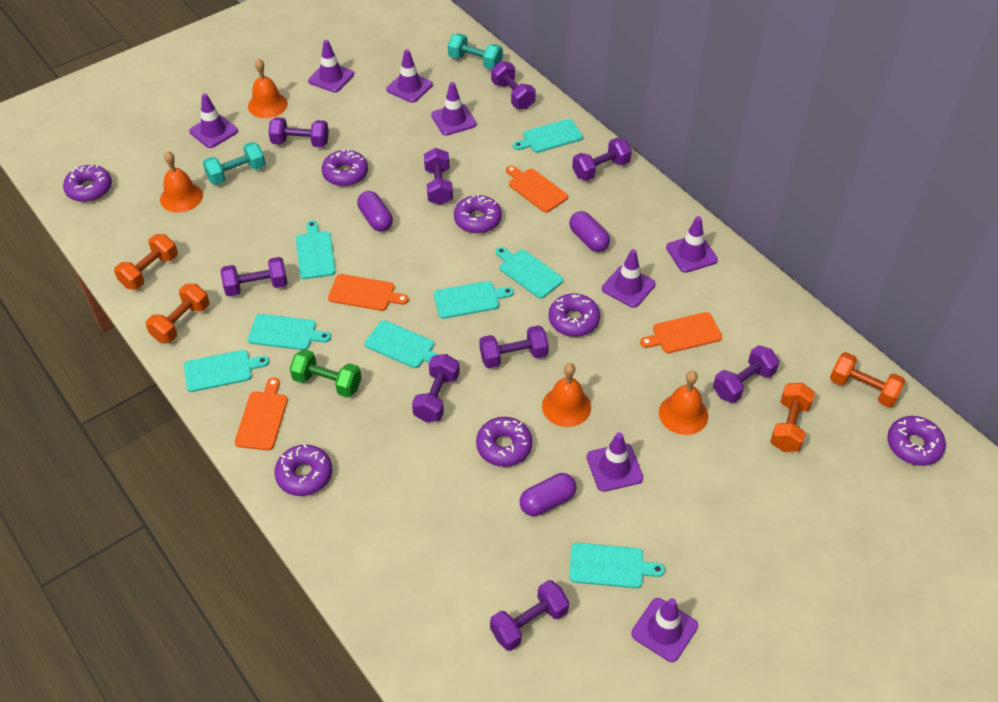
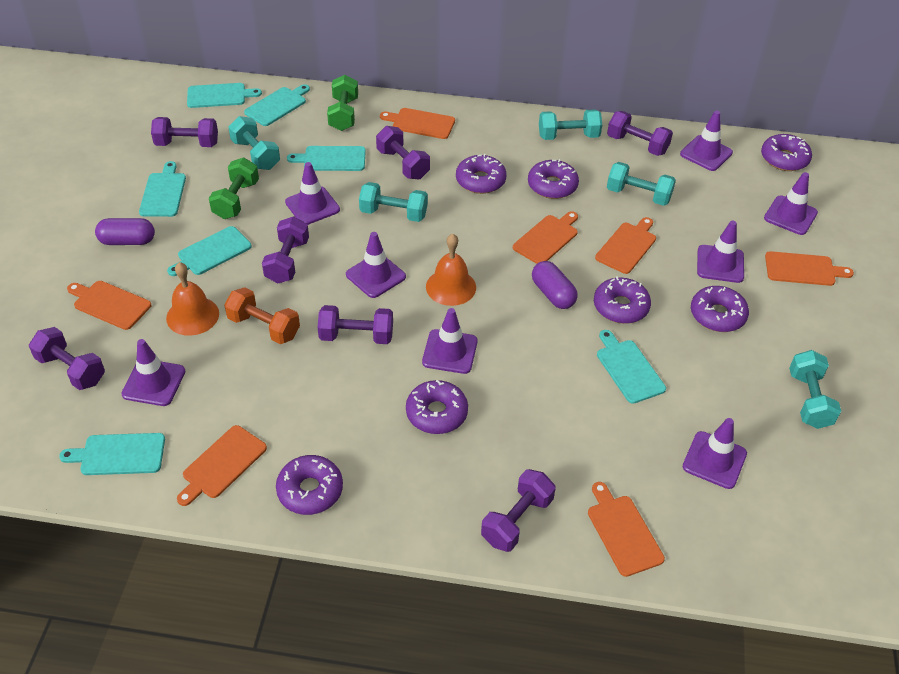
green dumbbell: 1 -> 2
orange bell: 4 -> 2
orange cutting board: 4 -> 7
orange dumbbell: 4 -> 1
purple capsule: 3 -> 2
purple dumbbell: 9 -> 7
turquoise cutting board: 8 -> 7
turquoise dumbbell: 2 -> 5

